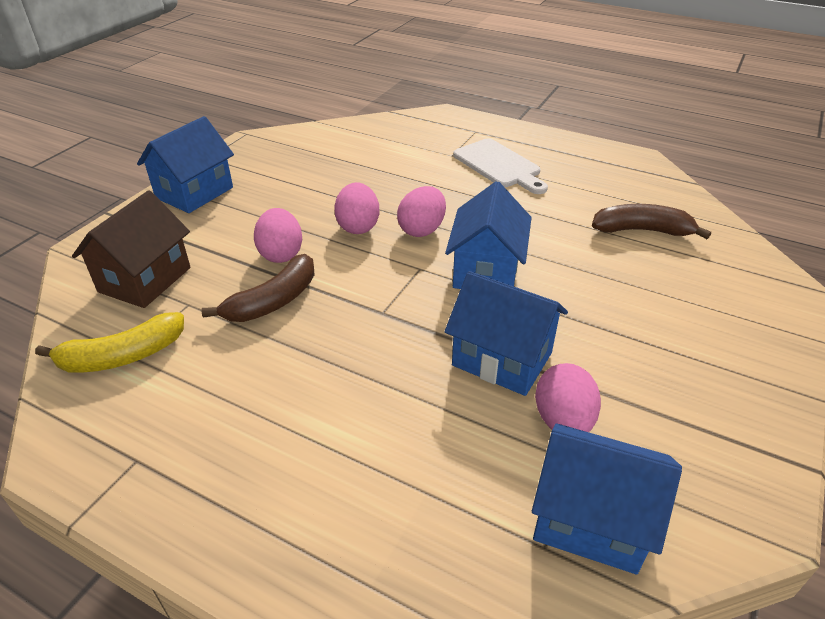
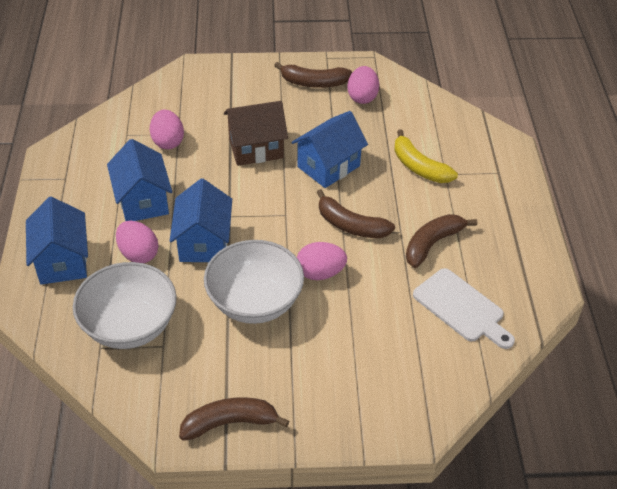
brown banana: 2 -> 4
white bowl: 0 -> 2

